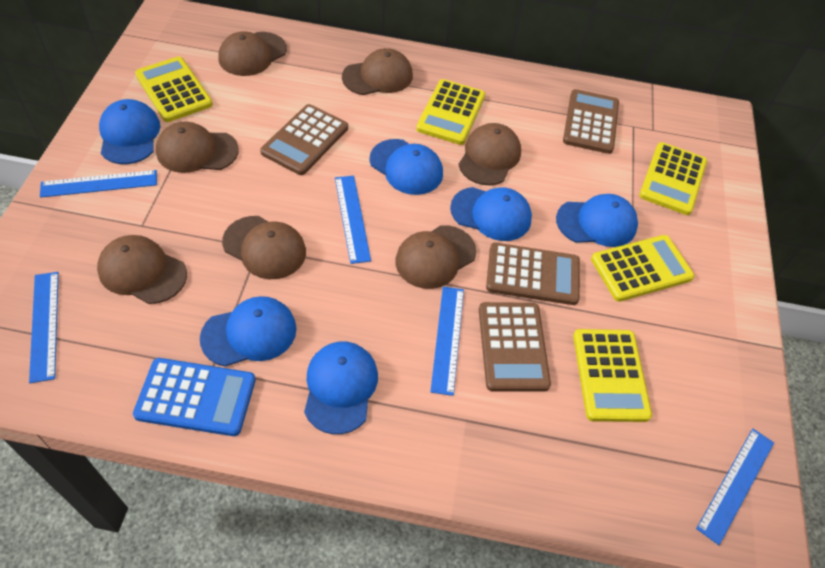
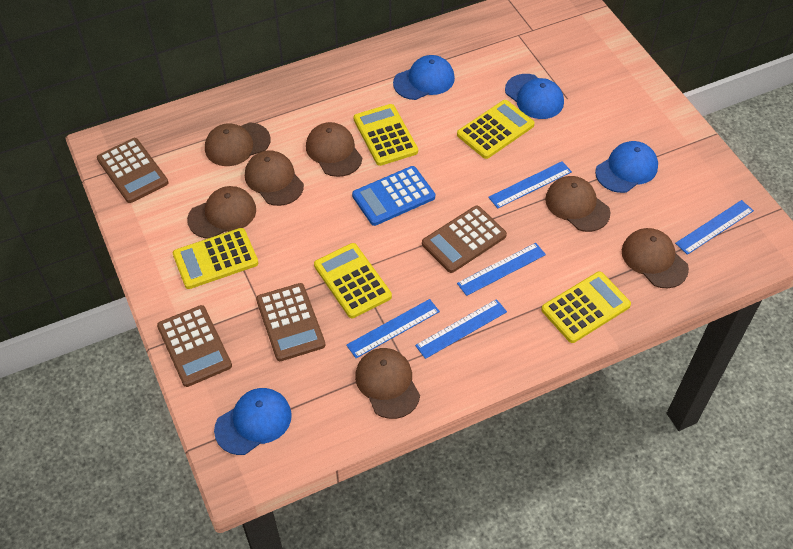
blue cap: 6 -> 4

